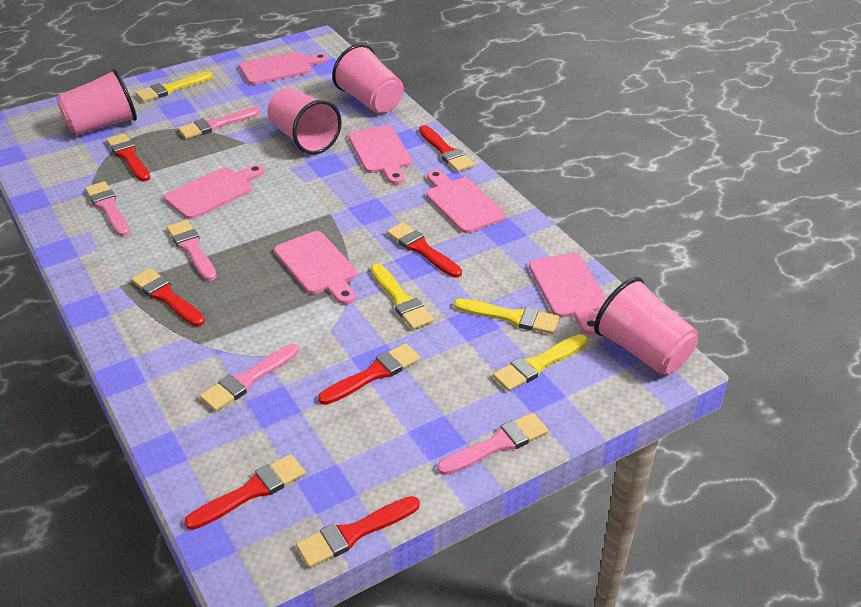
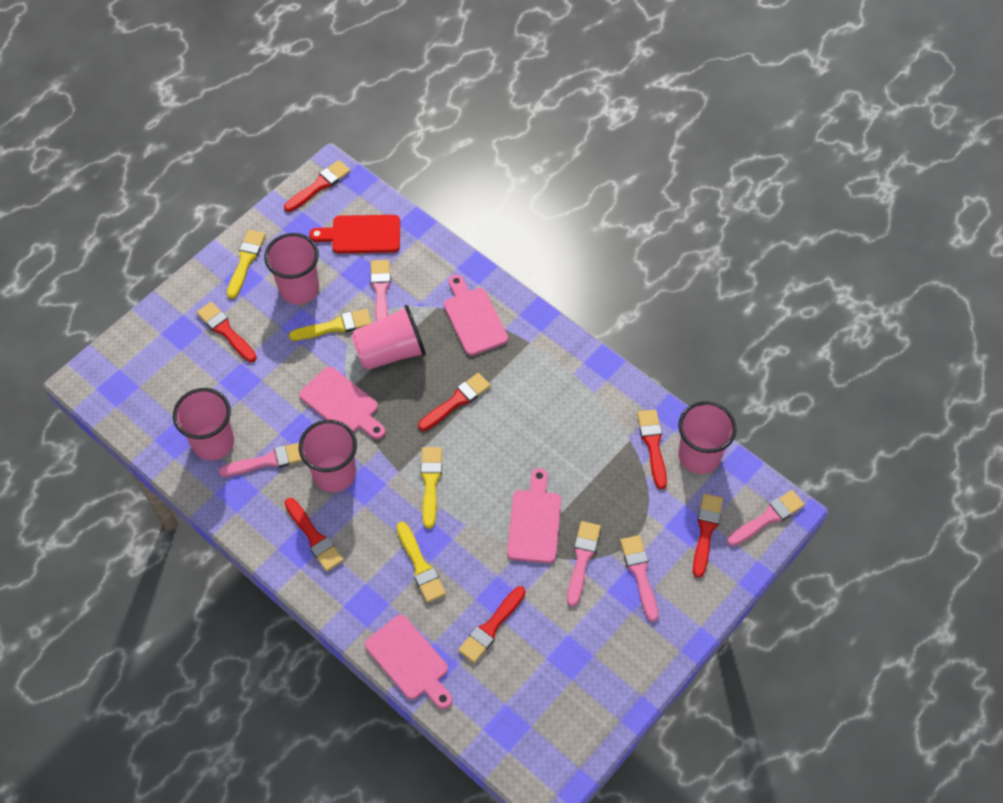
pink cup: 4 -> 5
pink cutting board: 6 -> 4
red cutting board: 0 -> 1

